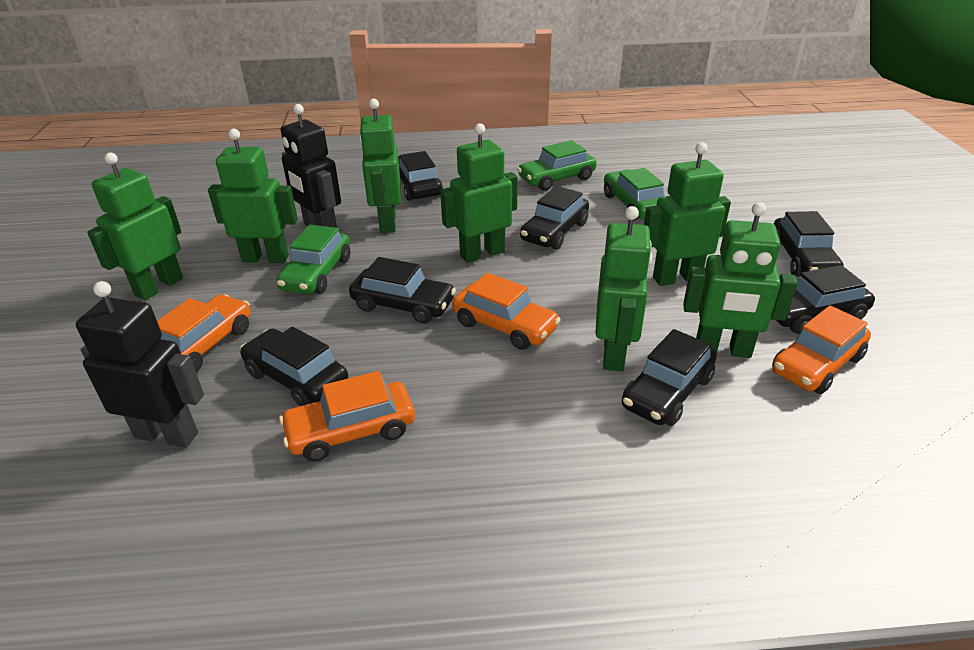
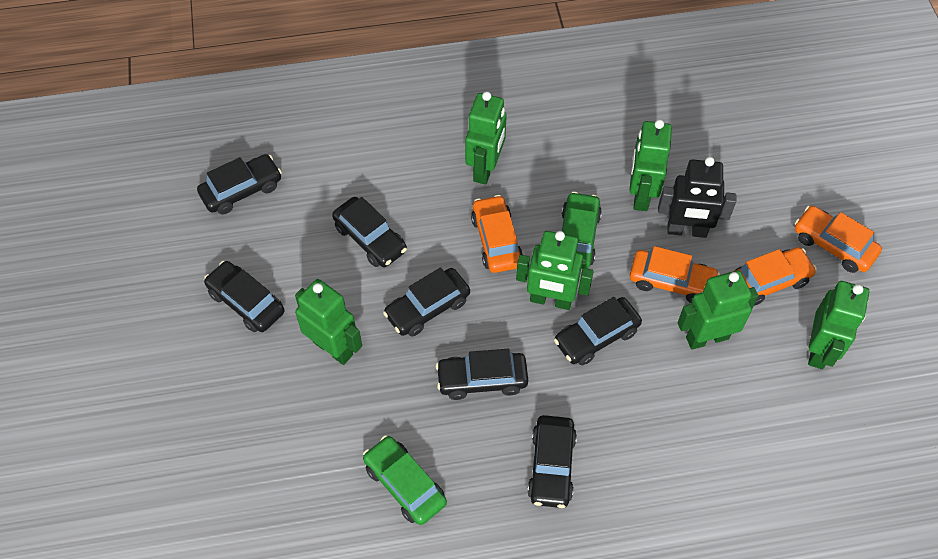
black robot: 2 -> 1
green car: 3 -> 2
green robot: 7 -> 6

